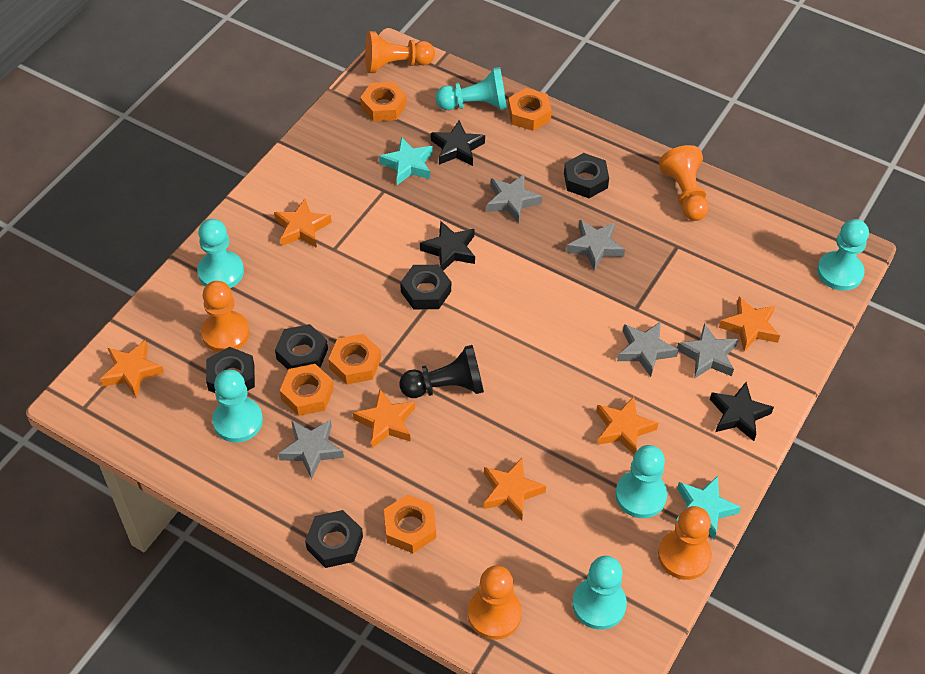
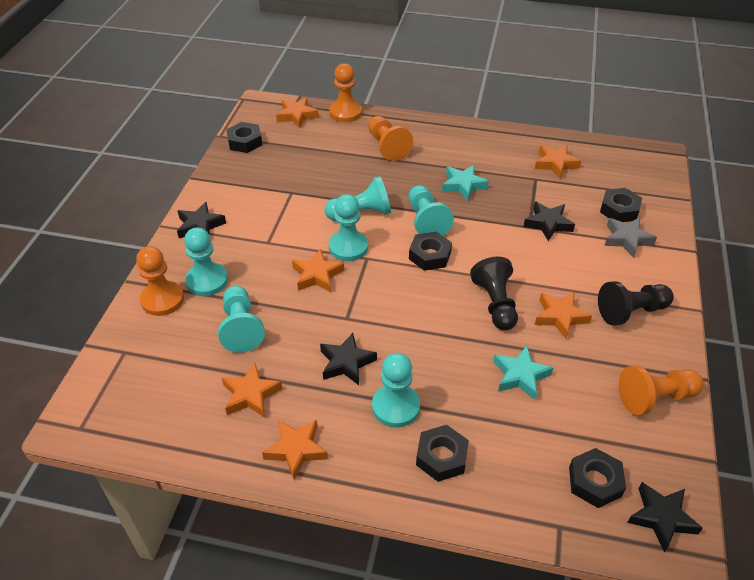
black pawn: 1 -> 2
black star: 3 -> 4
grey star: 5 -> 1
orange nut: 5 -> 0
orange pawn: 5 -> 4

